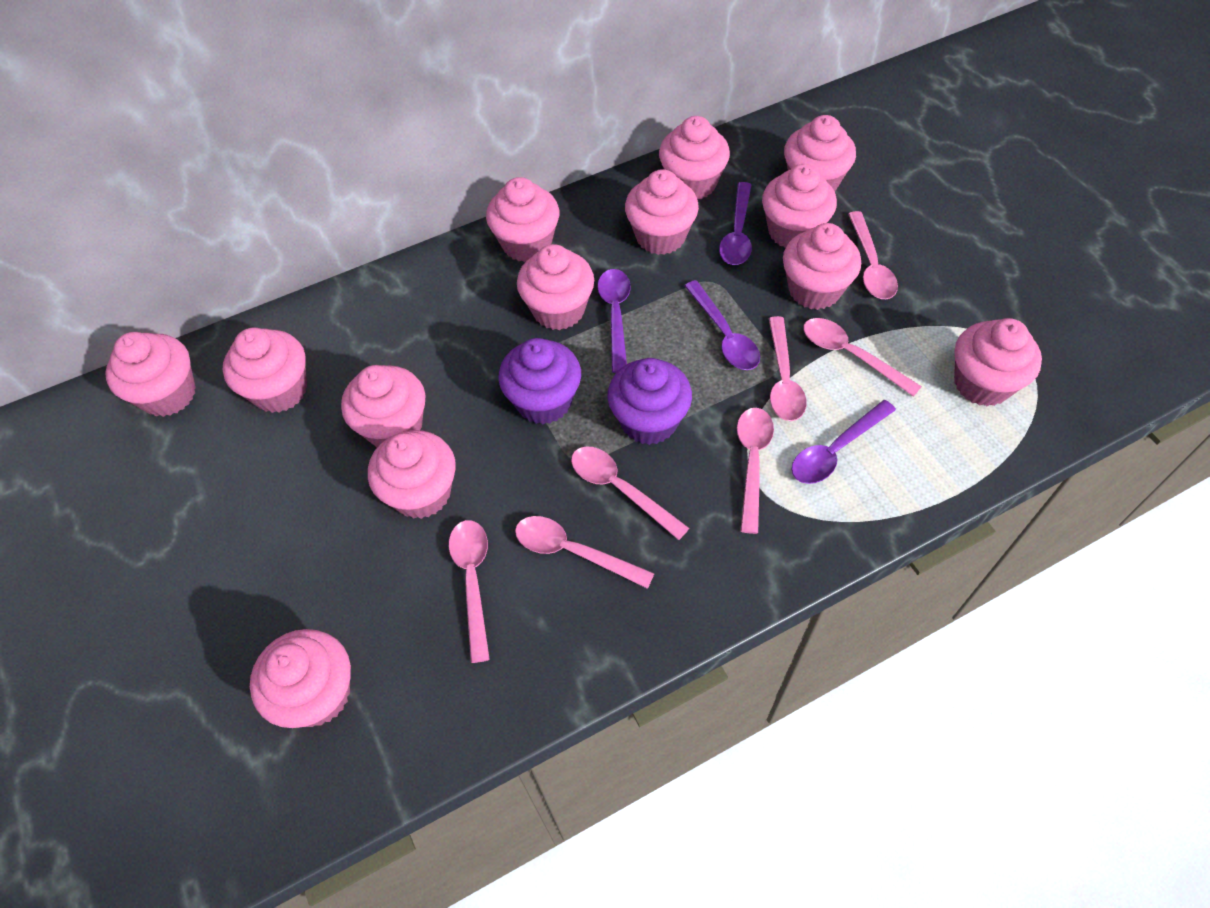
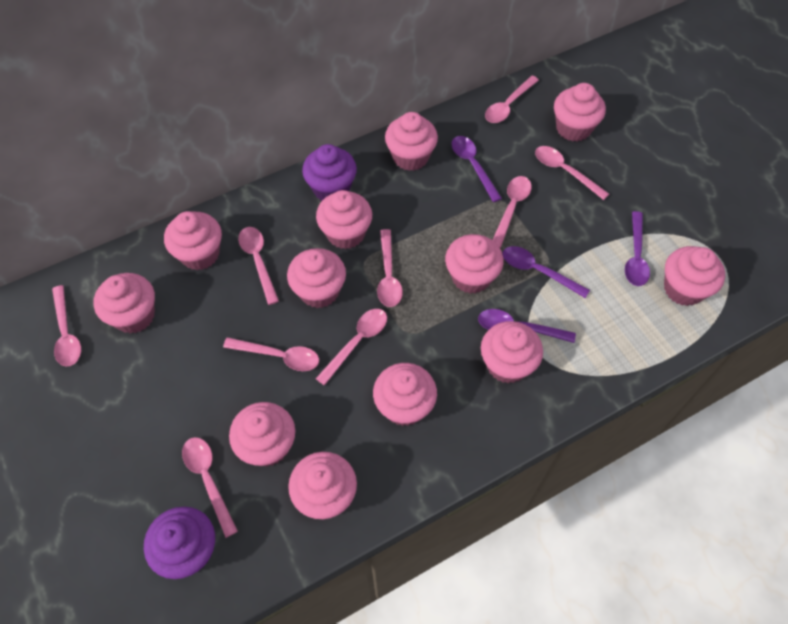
pink cupcake: 13 -> 12
pink spoon: 7 -> 9

